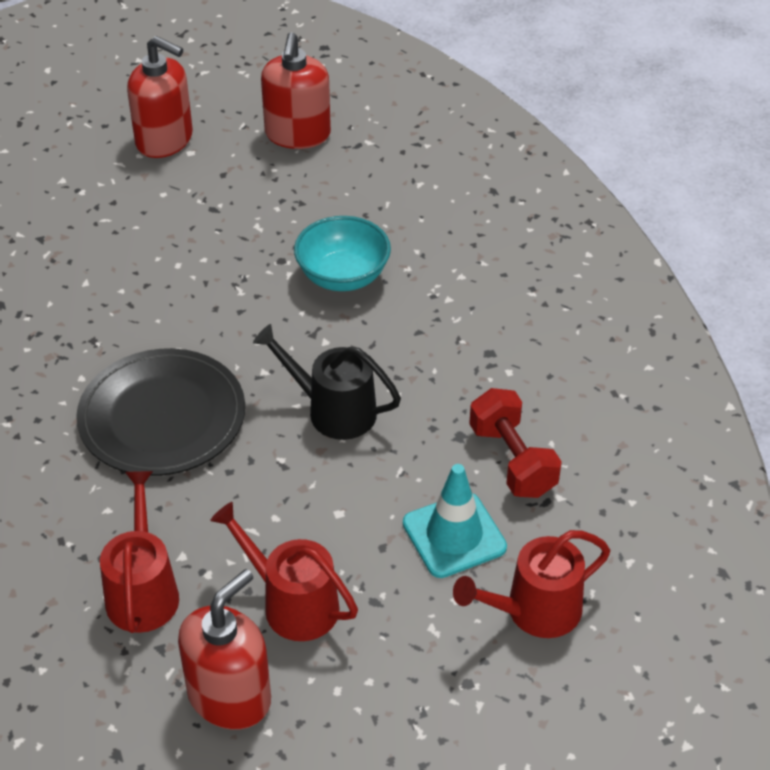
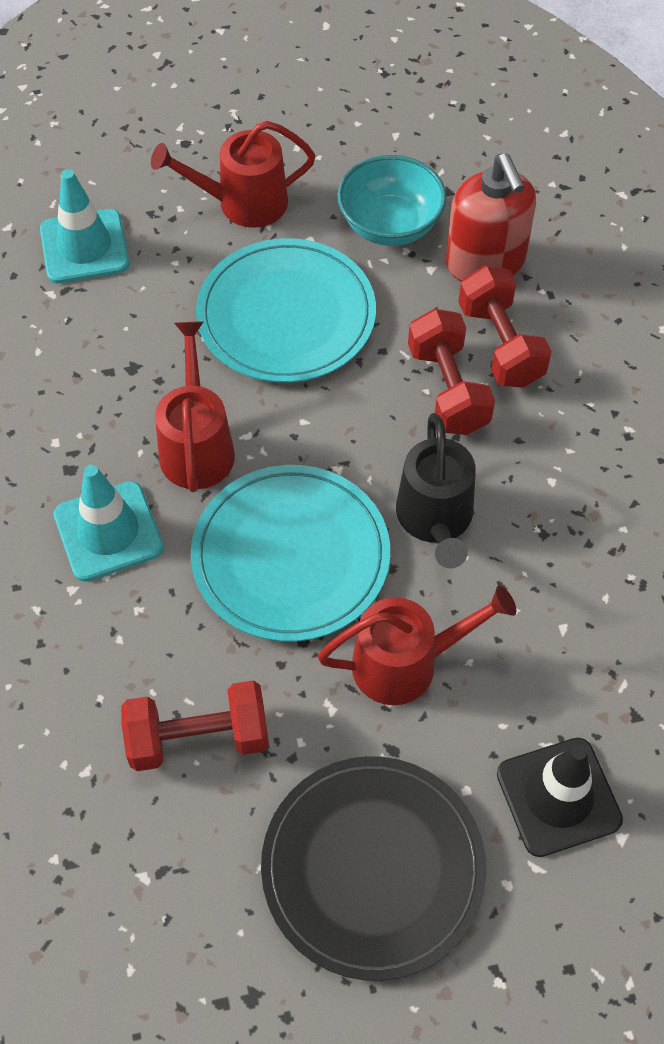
black traffic cone: 0 -> 1
red dumbbell: 1 -> 3
red soap dispenser: 3 -> 1
turquoise plate: 0 -> 2
turquoise traffic cone: 1 -> 2

